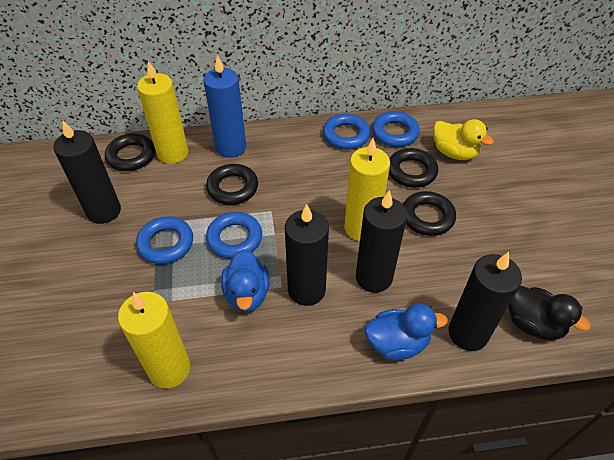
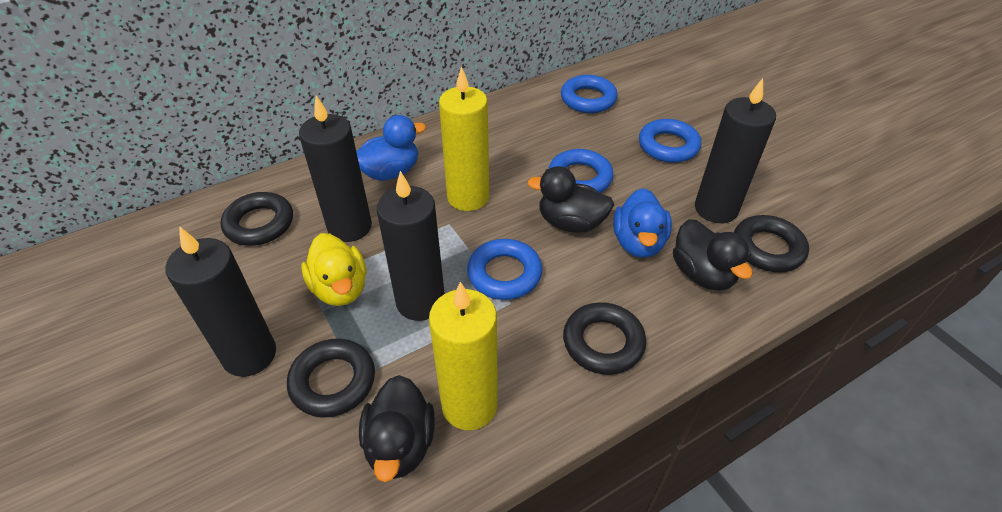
black duck: 1 -> 3
blue candle: 1 -> 0
yellow candle: 3 -> 2

